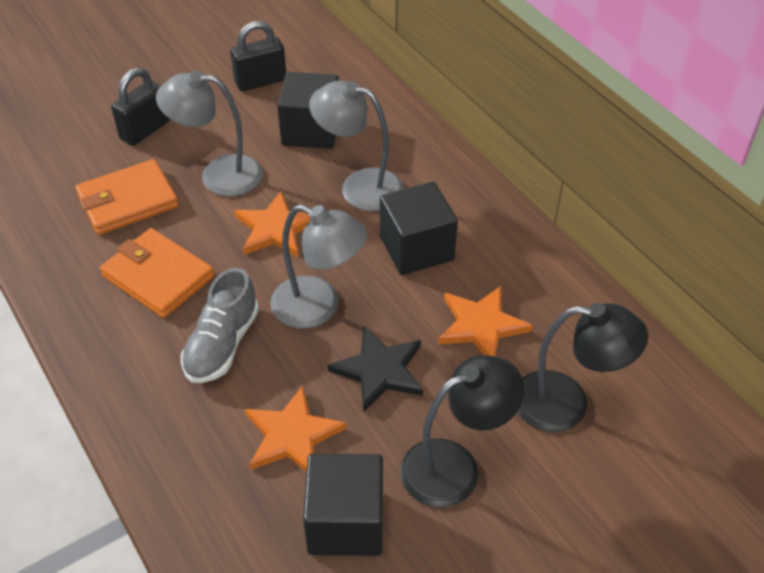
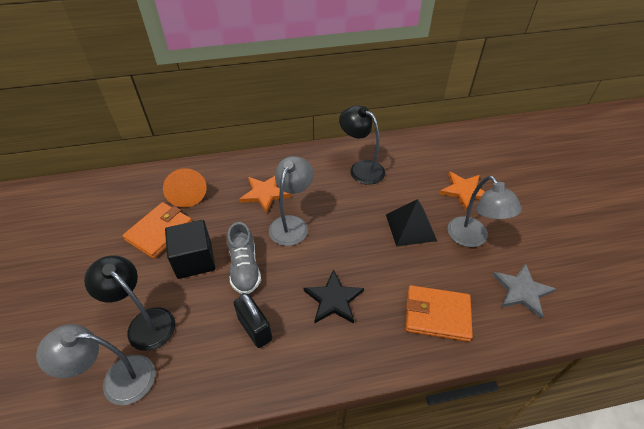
black cube: 3 -> 1
black padlock: 2 -> 1
black pyramid: 0 -> 1
grey star: 0 -> 1
orange cone: 0 -> 1
orange star: 3 -> 2

